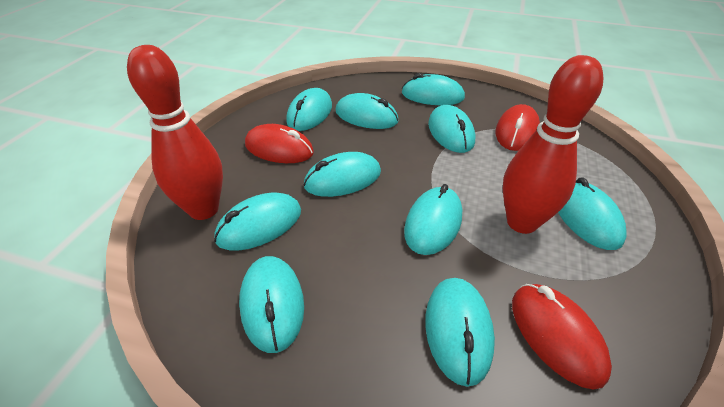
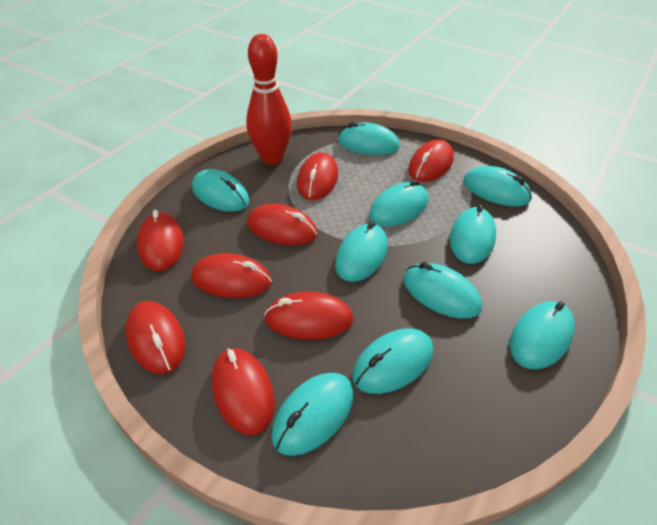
red bowling pin: 2 -> 1
red mouse: 3 -> 8

